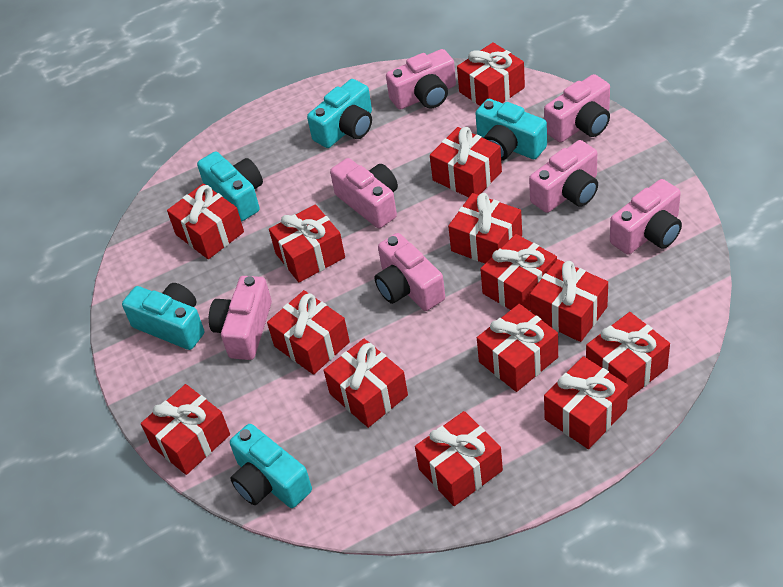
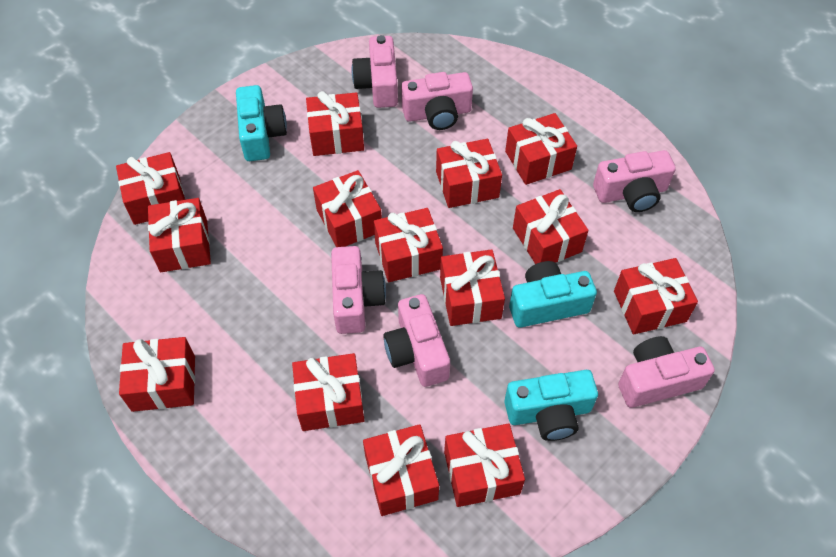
pink camera: 7 -> 6
turquoise camera: 5 -> 3

